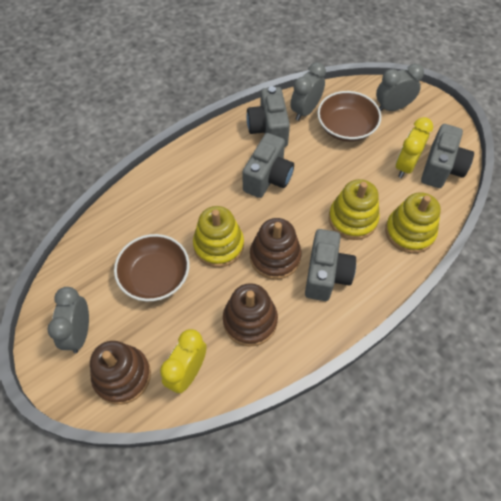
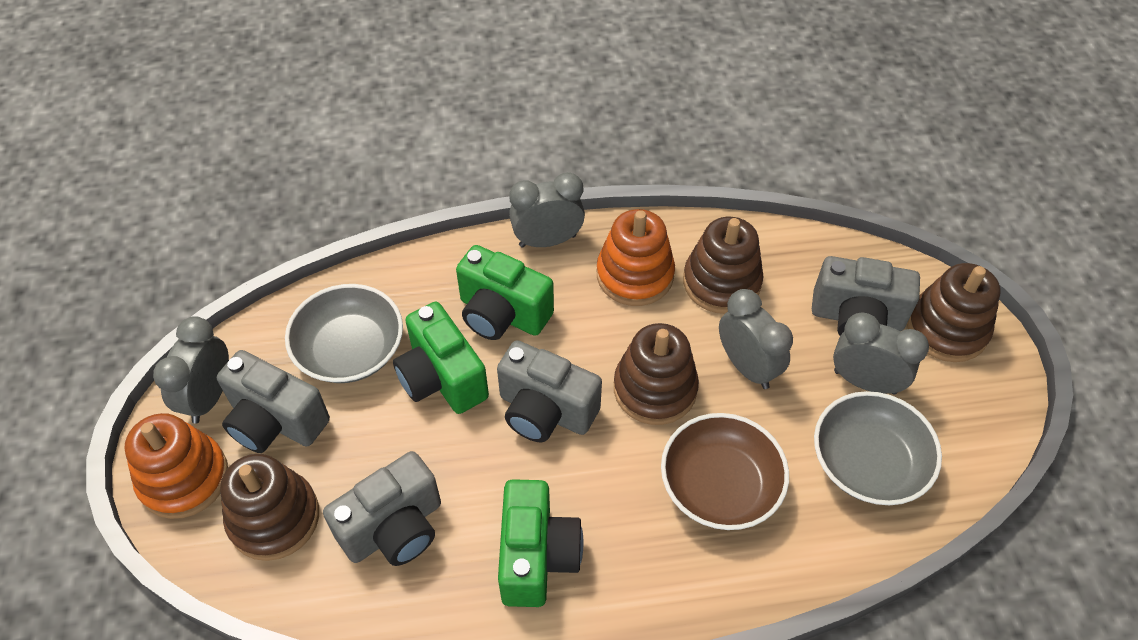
brown bowl: 2 -> 1
brown stacking toy: 3 -> 4
green camera: 0 -> 3
grey bowl: 0 -> 2
grey clock: 3 -> 4
orange stacking toy: 0 -> 2
yellow clock: 2 -> 0
yellow stacking toy: 3 -> 0

